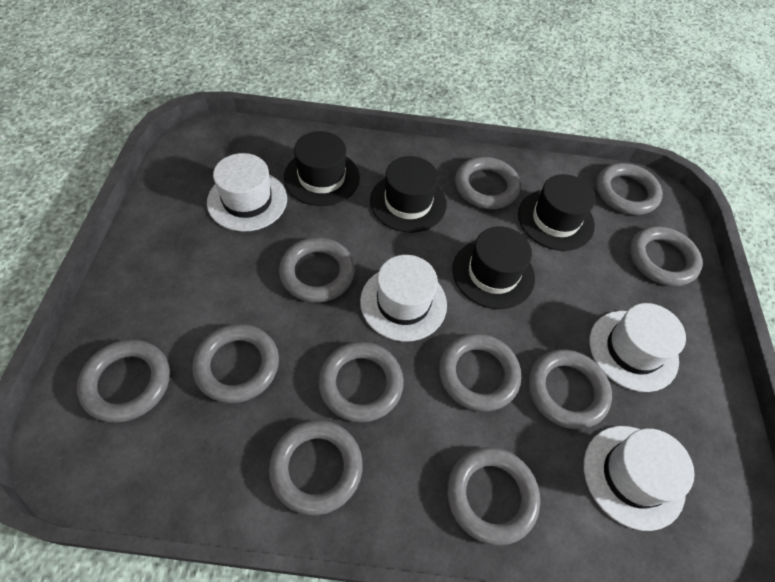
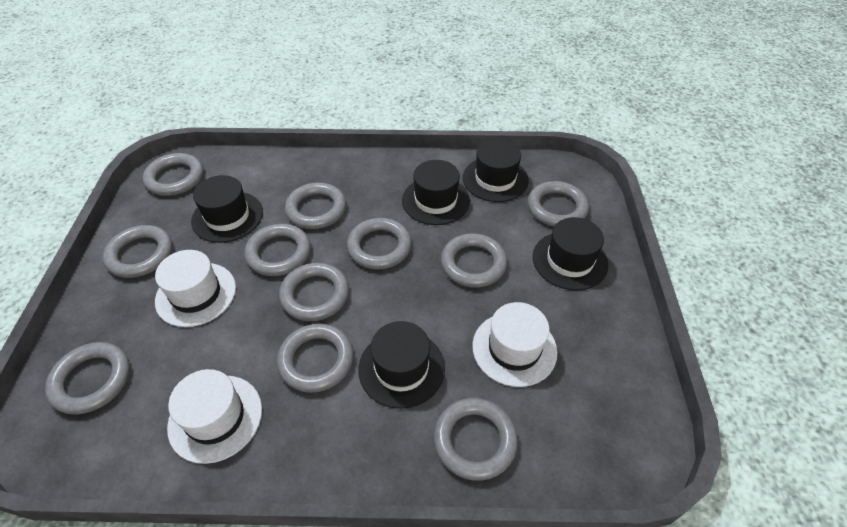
black hat: 4 -> 5
white hat: 4 -> 3

